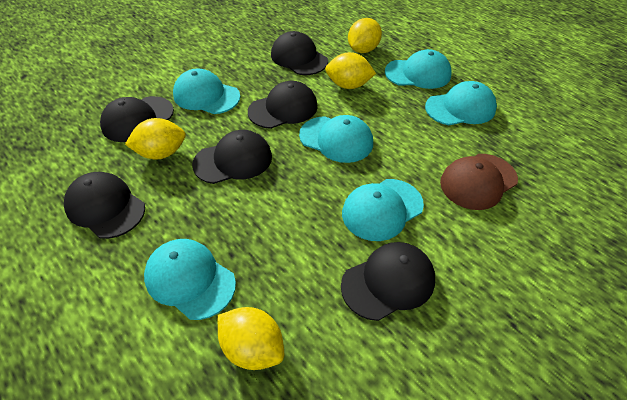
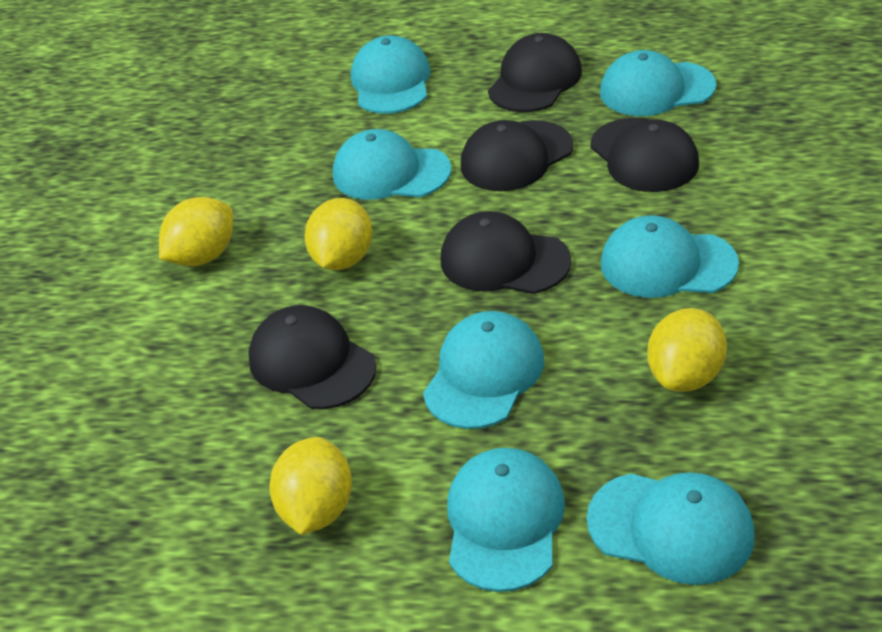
black cap: 6 -> 5
brown cap: 1 -> 0
turquoise cap: 6 -> 7

